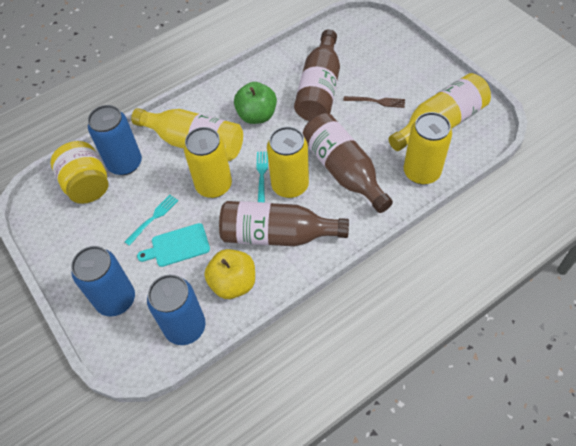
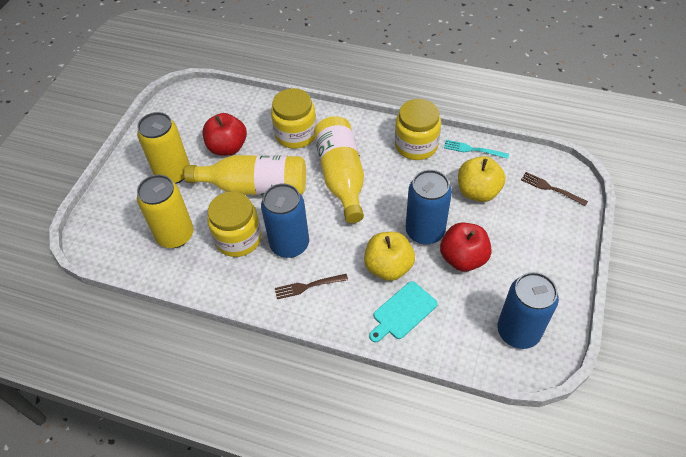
brown bottle: 3 -> 0
brown fork: 1 -> 2
green apple: 1 -> 0
red apple: 0 -> 2
turquoise fork: 2 -> 1
yellow apple: 1 -> 2
yellow can: 3 -> 2
yellow jar: 1 -> 3

